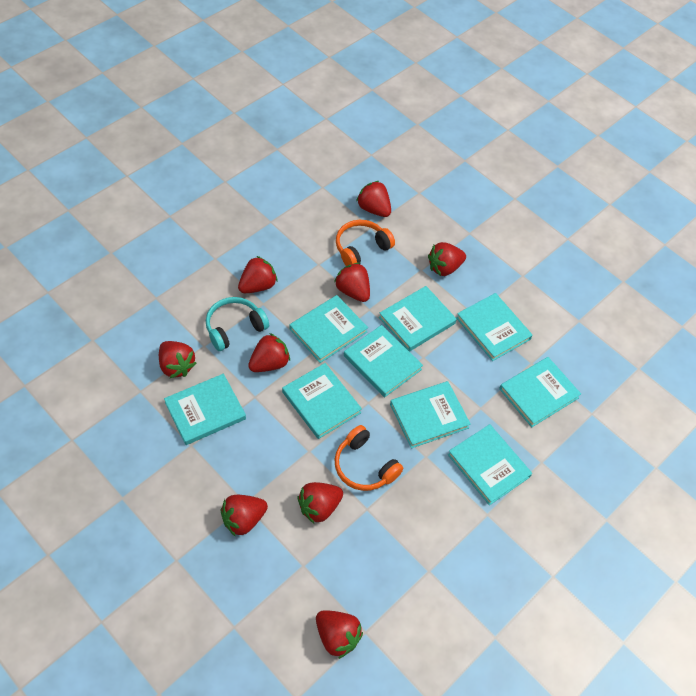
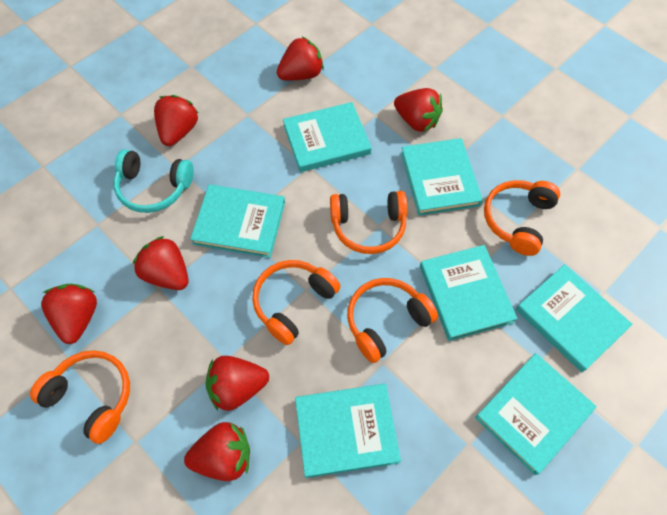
orange headphones: 2 -> 5
red strawberry: 9 -> 7
turquoise book: 9 -> 7

